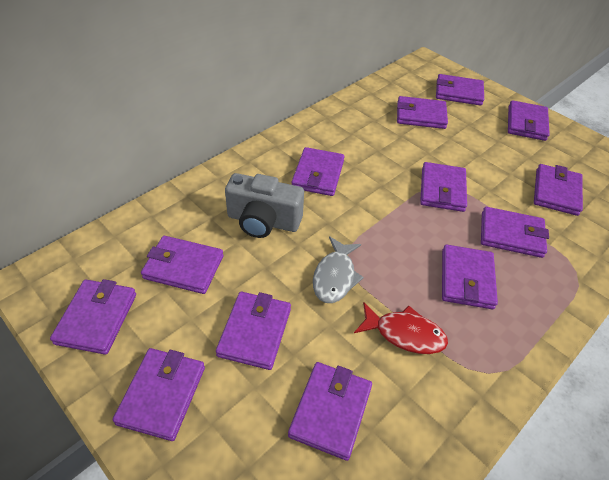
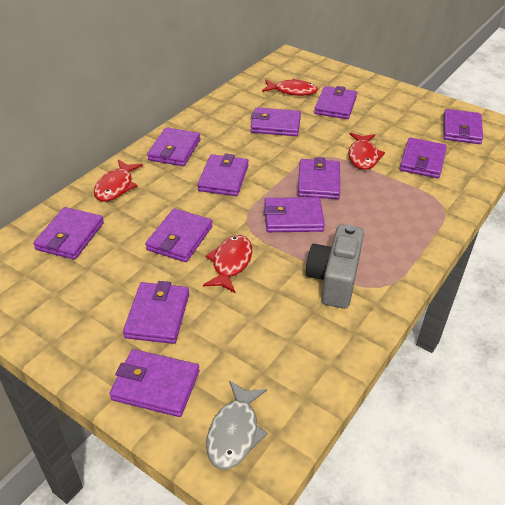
purple wallet: 13 -> 12
red fish: 1 -> 4

